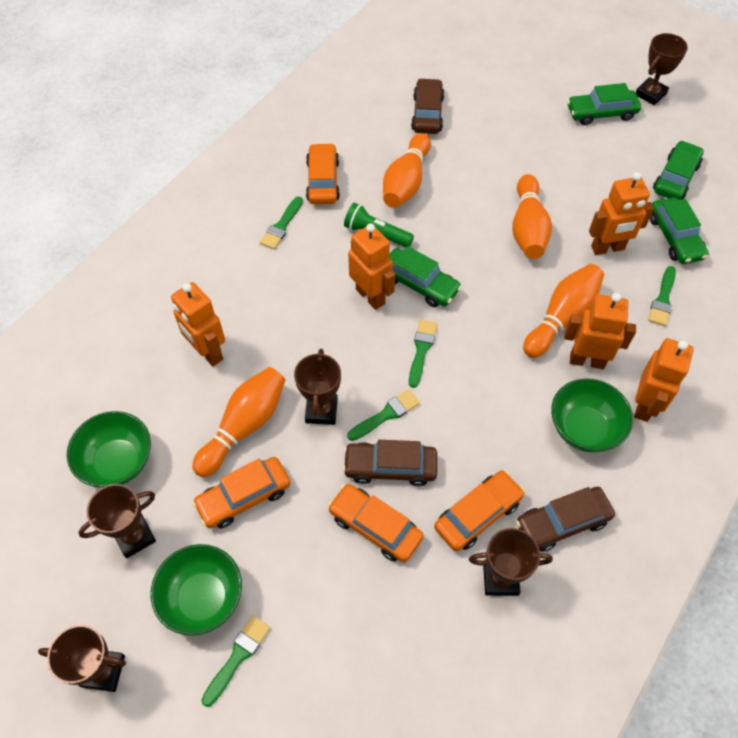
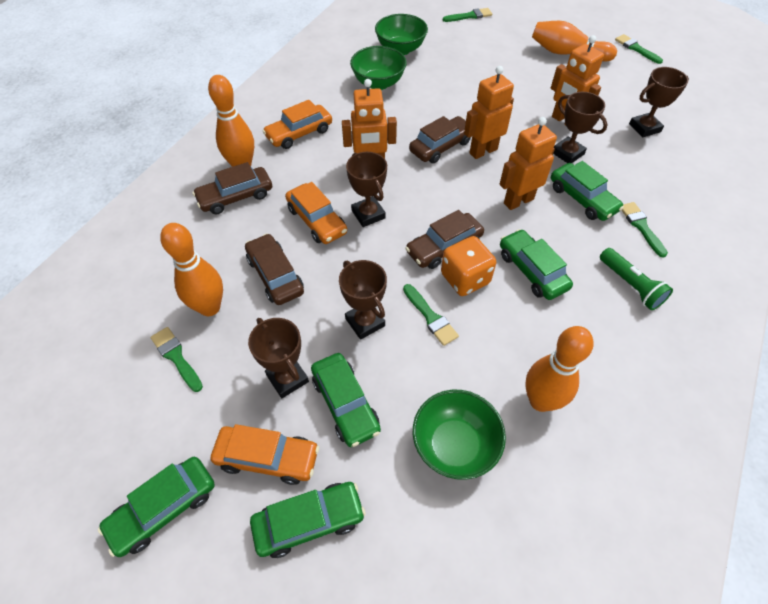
brown car: 3 -> 4
green car: 4 -> 5
orange car: 4 -> 3
orange dice: 0 -> 1
orange robot: 5 -> 4

